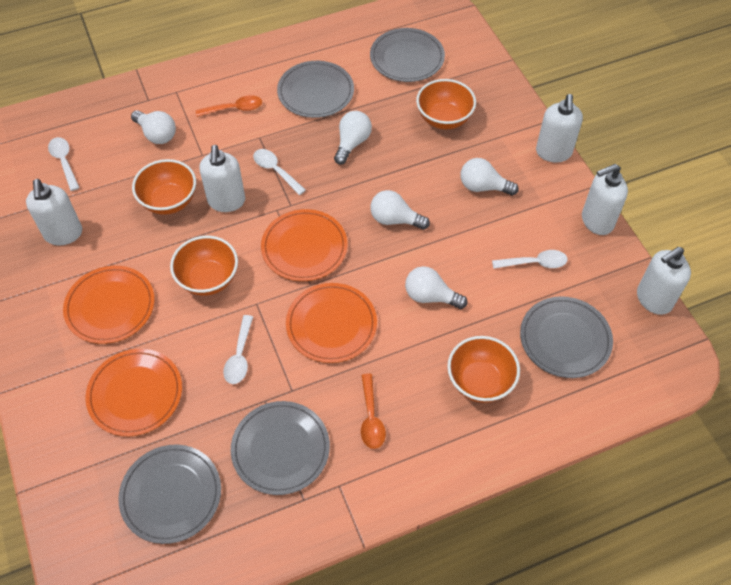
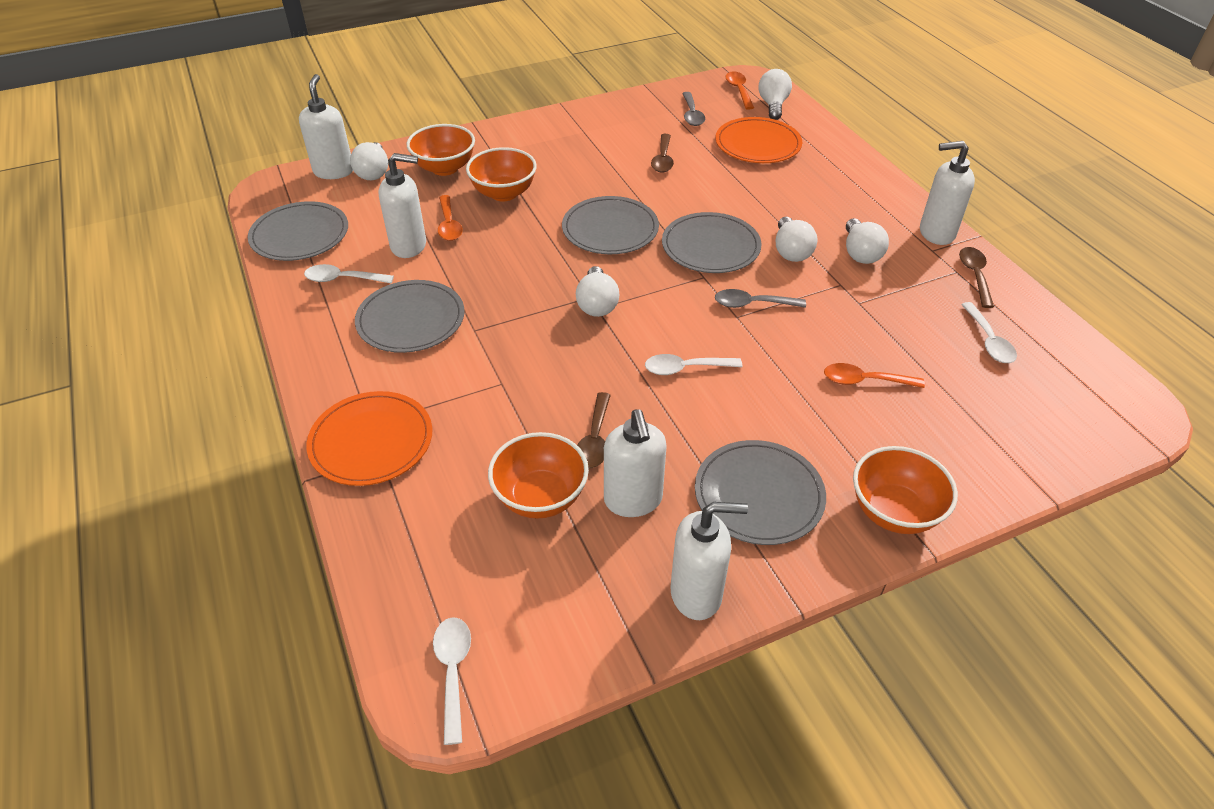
brown spoon: 0 -> 3
grey spoon: 0 -> 2
orange plate: 4 -> 2
orange spoon: 2 -> 3

